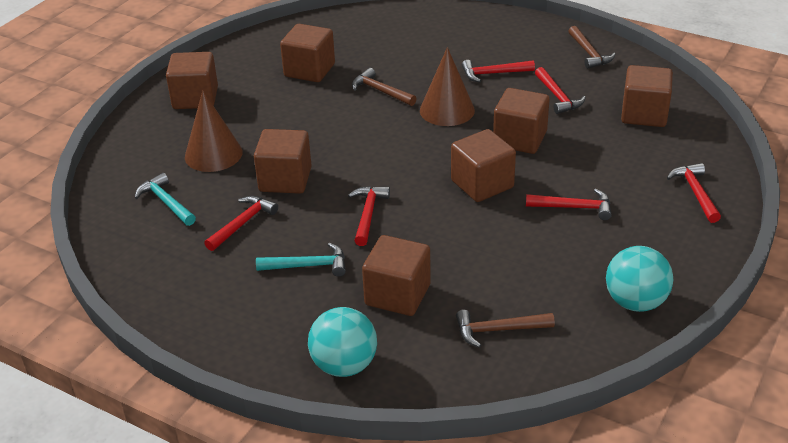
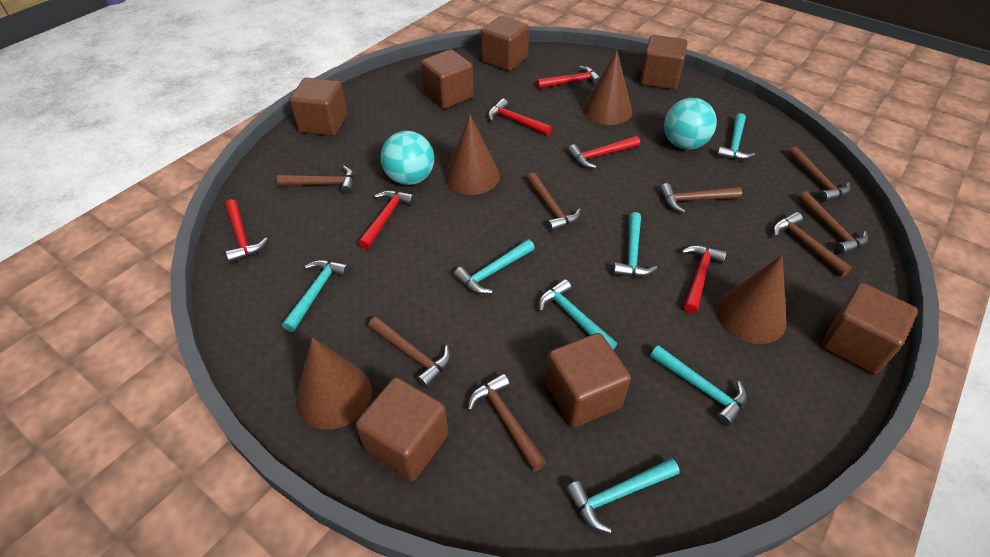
brown cone: 2 -> 4
brown hammer: 3 -> 8
turquoise hammer: 2 -> 7

